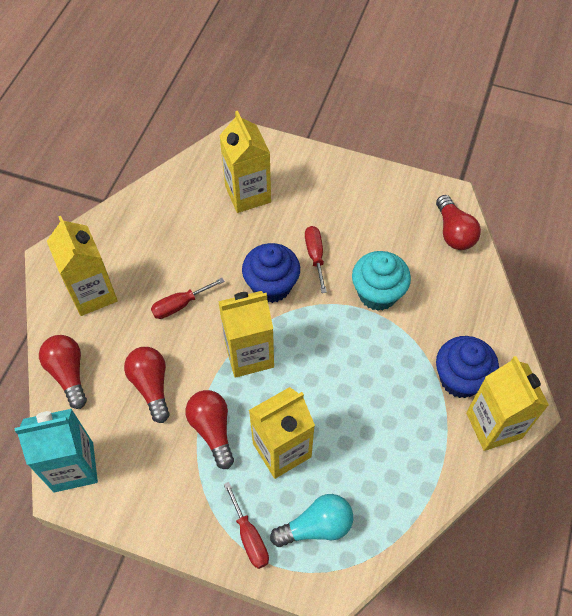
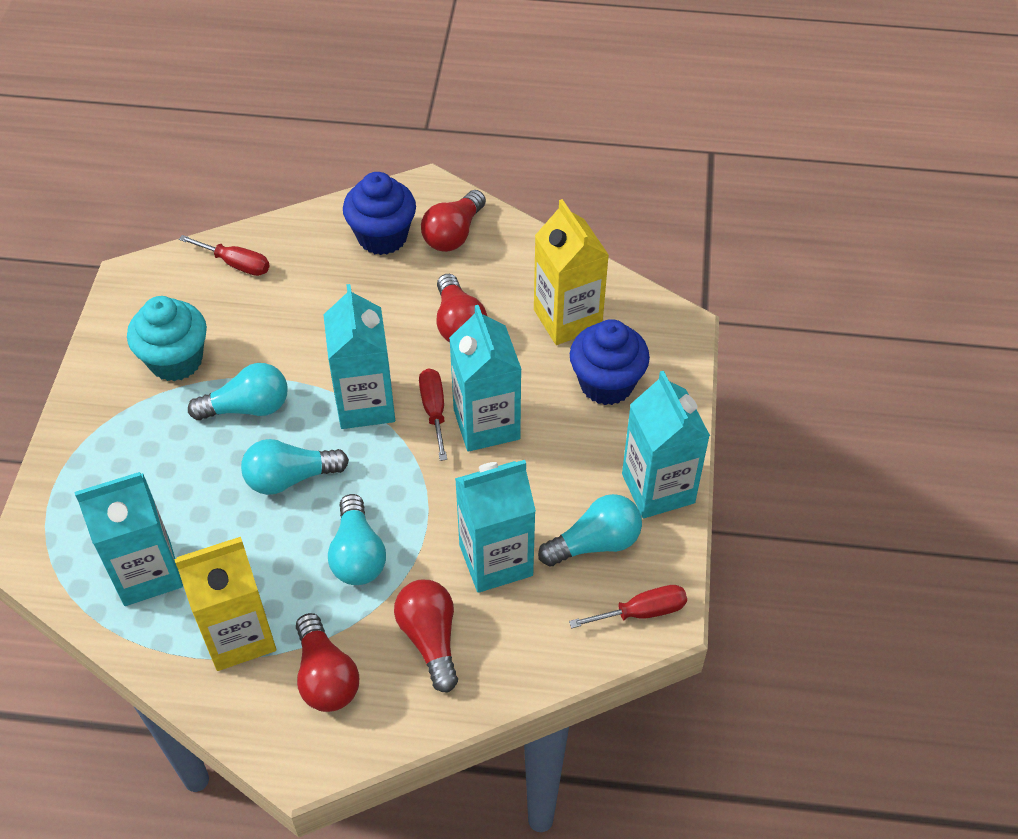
turquoise carton: 1 -> 5
turquoise light bulb: 1 -> 4
yellow carton: 5 -> 2

